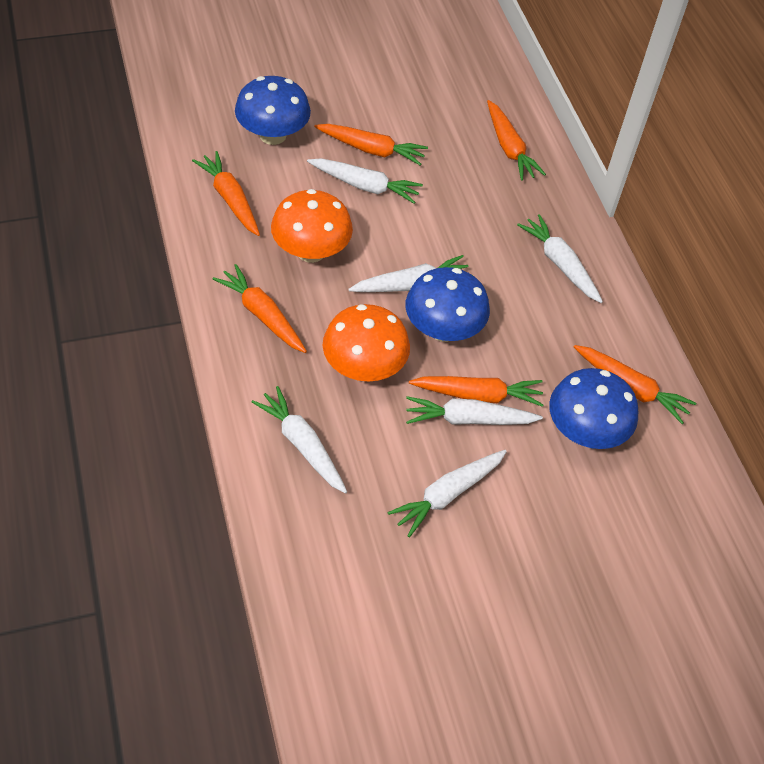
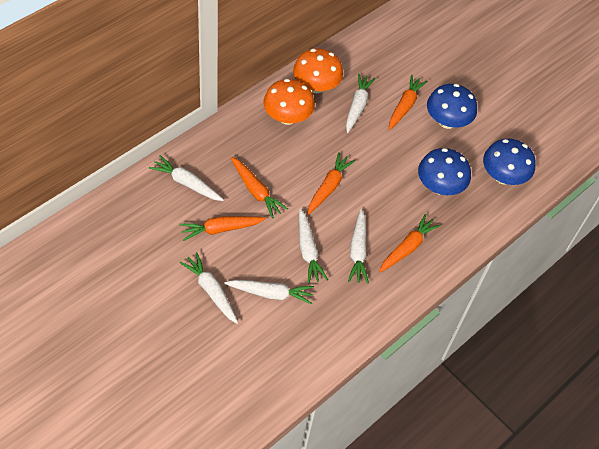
orange carrot: 6 -> 5

